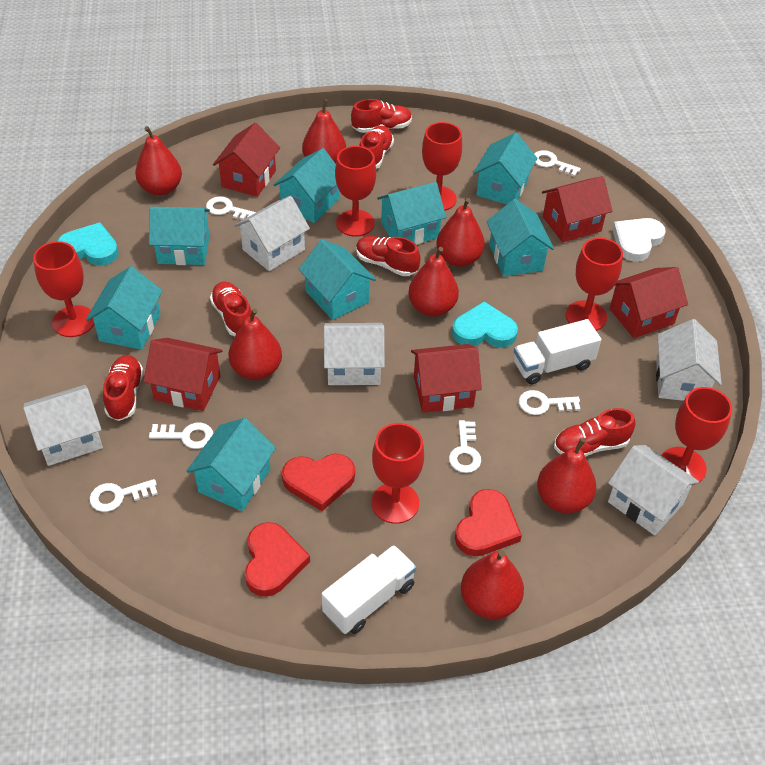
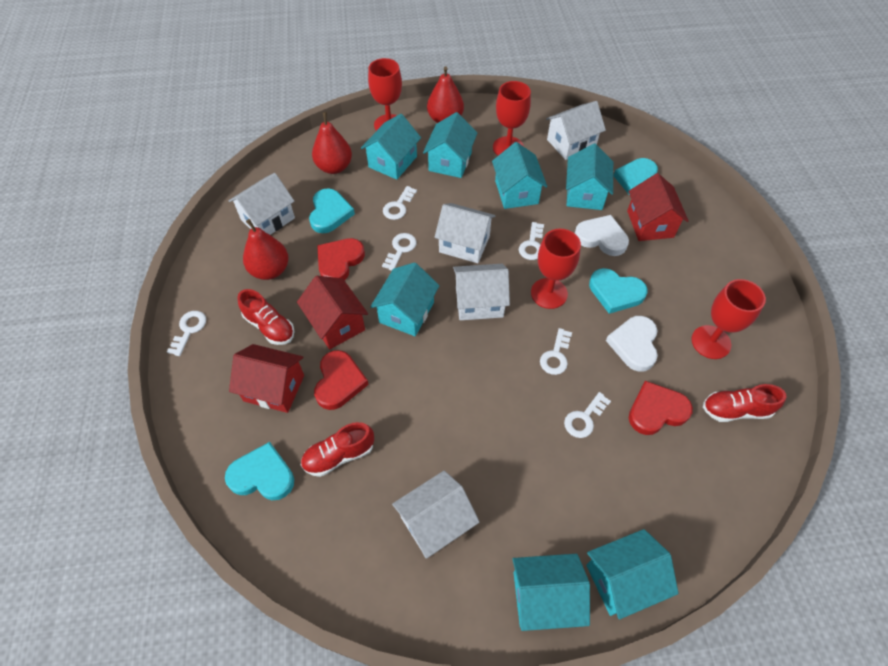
red goblet: 6 -> 4
red house: 5 -> 3
red pear: 7 -> 3
red shoe: 6 -> 3
turquoise heart: 2 -> 4
turquoise house: 8 -> 7
white heart: 1 -> 2
white truck: 2 -> 0

